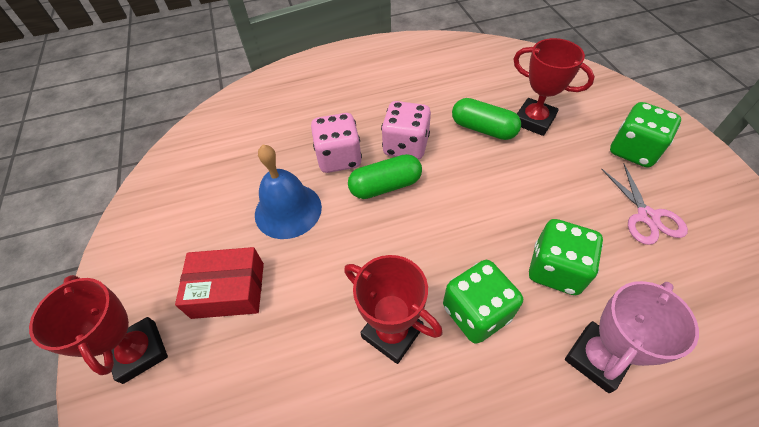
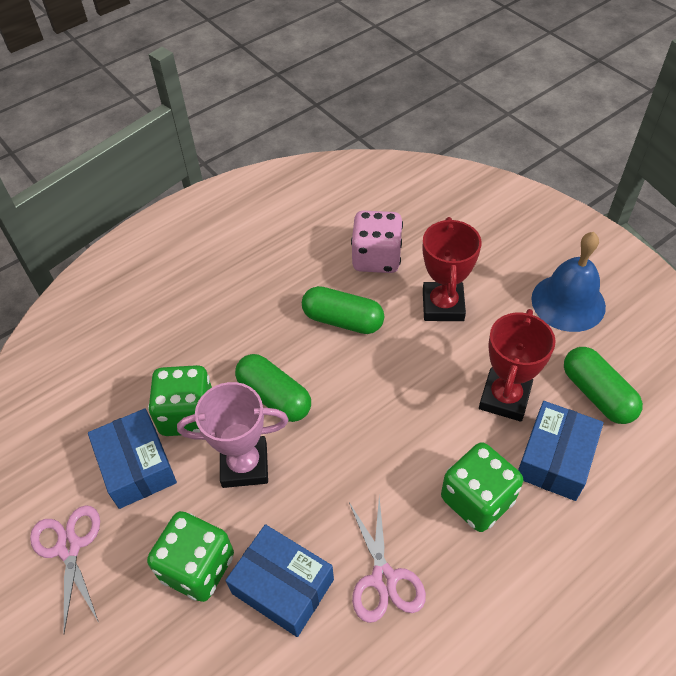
blue box: 0 -> 3
green capsule: 2 -> 3
pink dice: 2 -> 1
pink scissors: 1 -> 2
red box: 1 -> 0
red trophy: 3 -> 2

